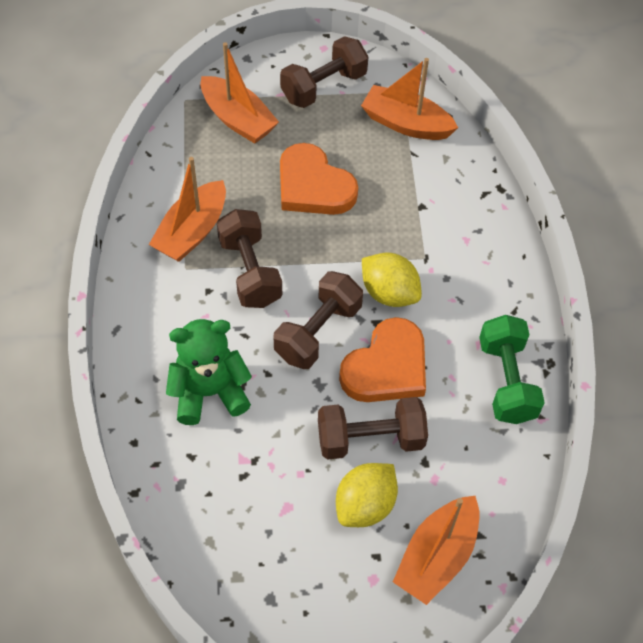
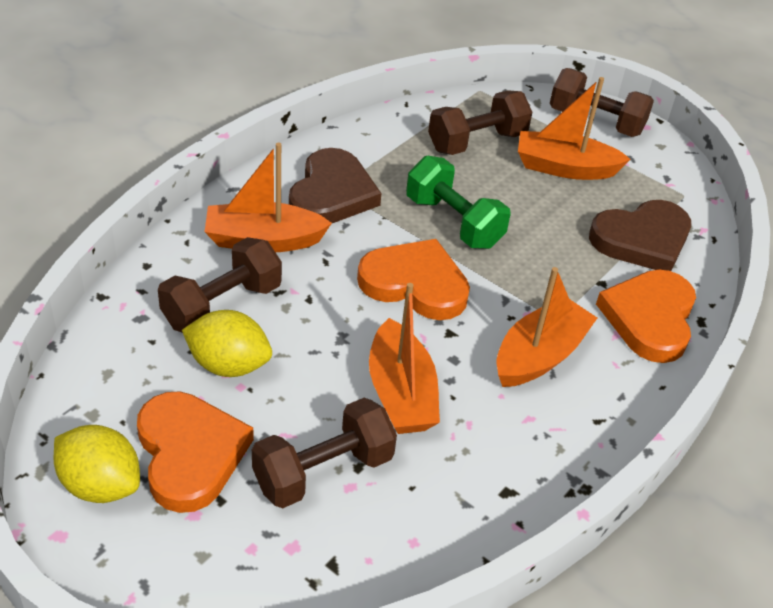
brown heart: 0 -> 2
green teddy bear: 1 -> 0
orange heart: 2 -> 3

